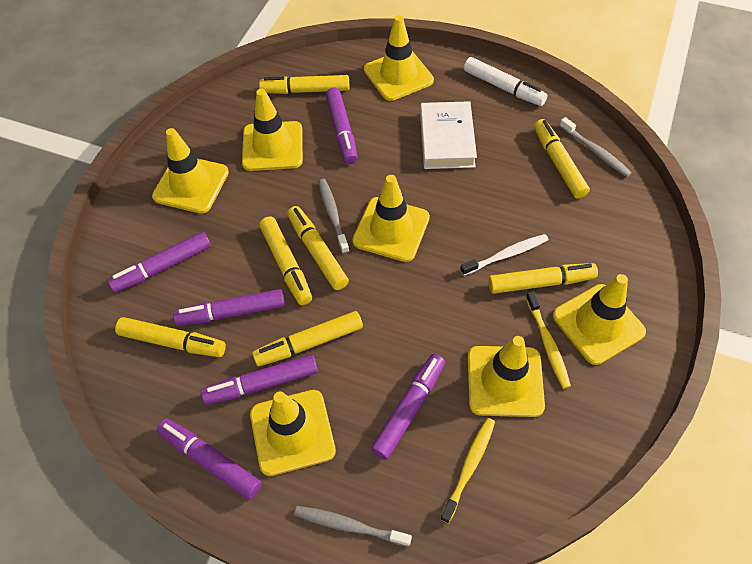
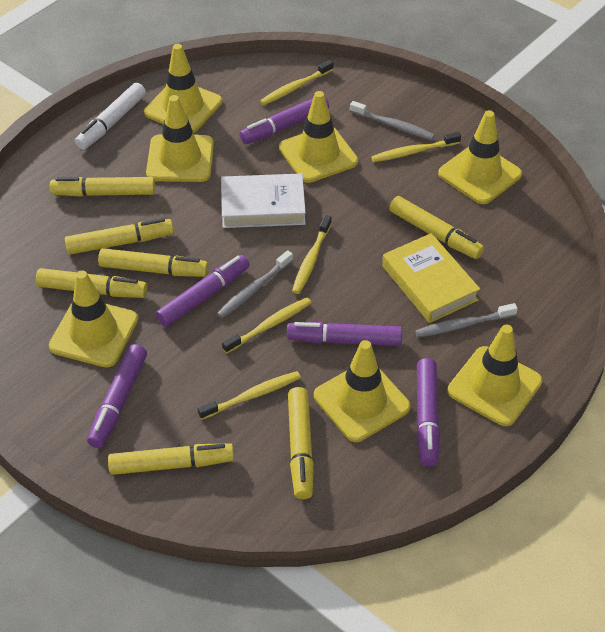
purple marker: 6 -> 5
white toothbrush: 1 -> 0
yellow book: 0 -> 1
yellow toothbrush: 2 -> 5

